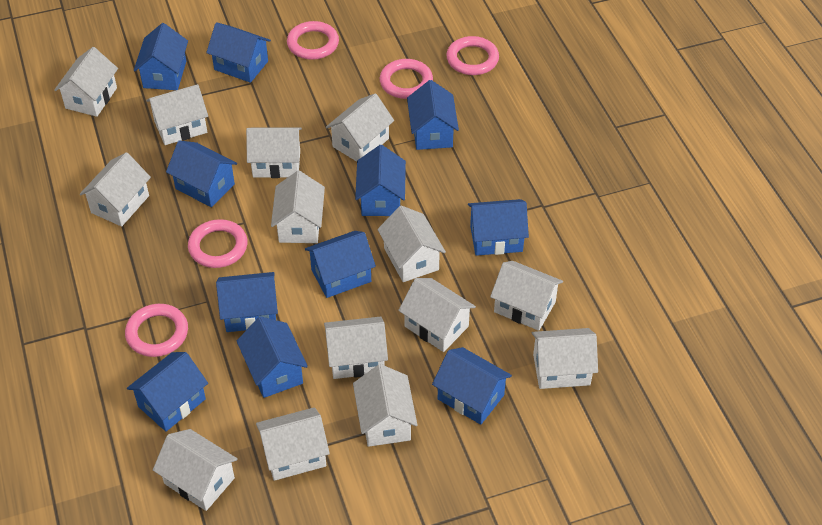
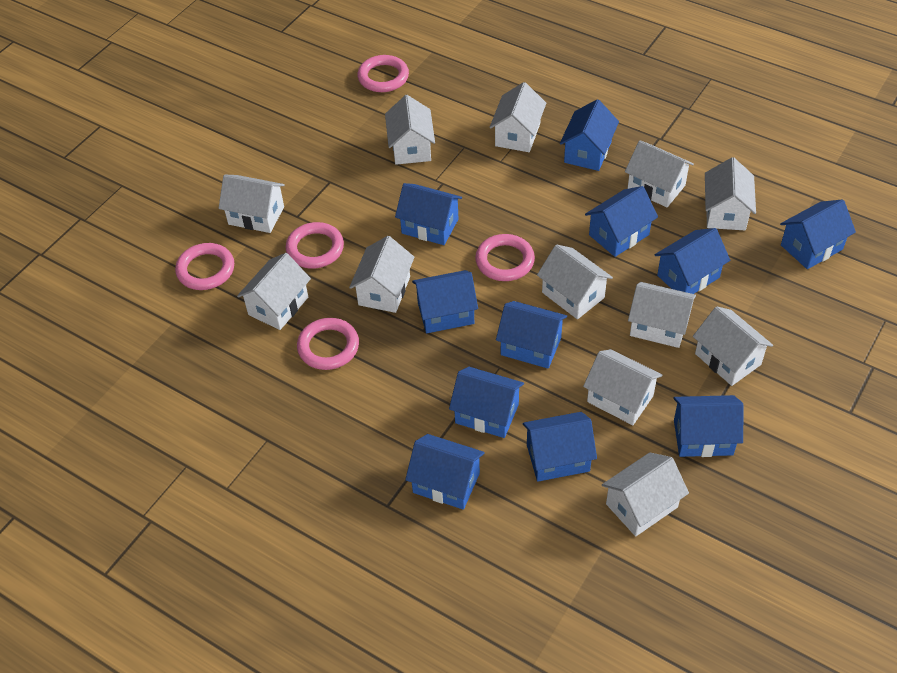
white house: 14 -> 12

